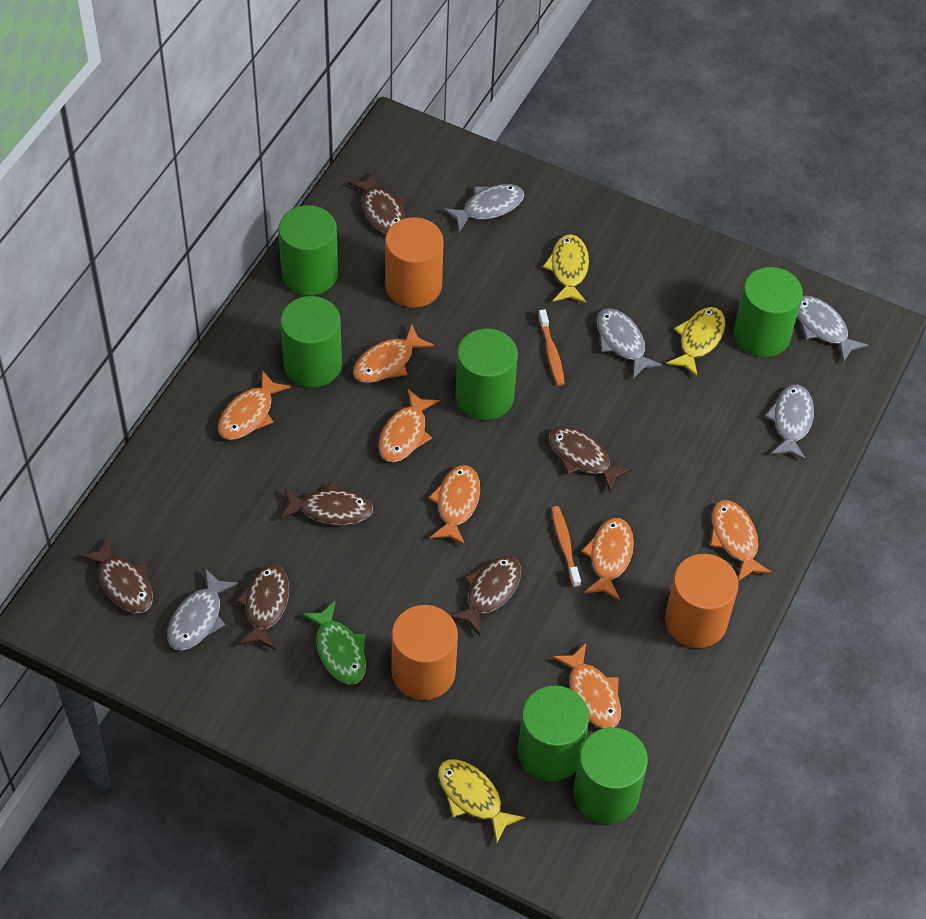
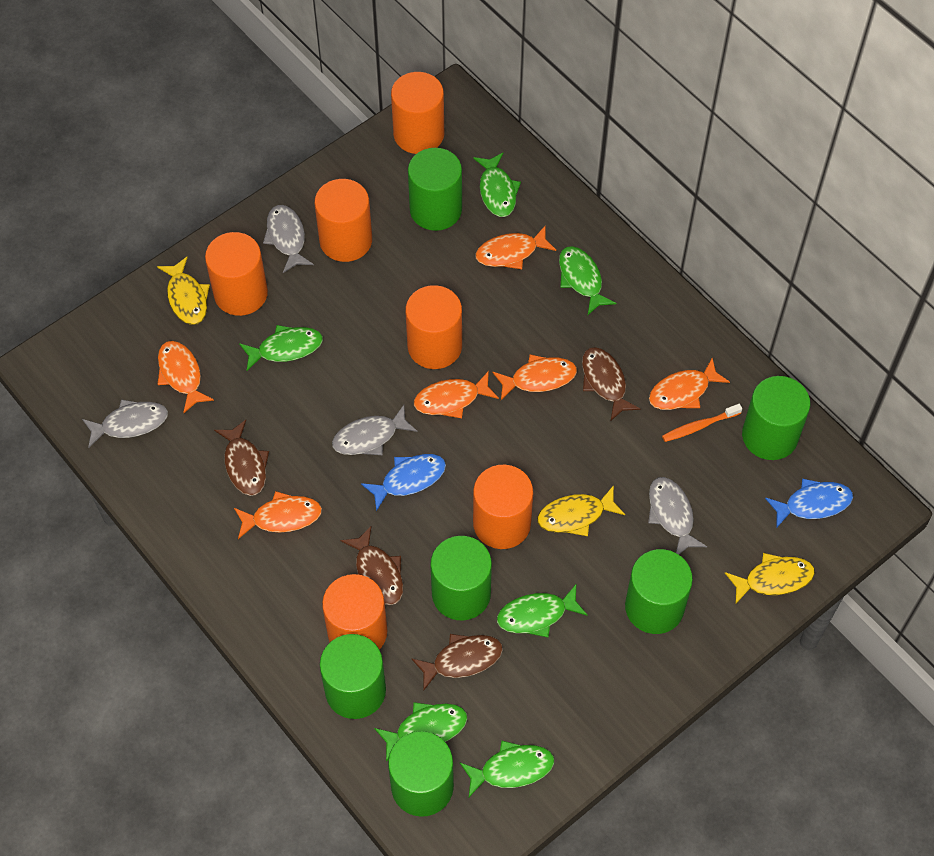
blue fish: 0 -> 2
brown fish: 6 -> 4
green fish: 1 -> 6
grey fish: 5 -> 4
orange cylinder: 3 -> 6
orange fish: 7 -> 6
orange toothbrush: 2 -> 1

